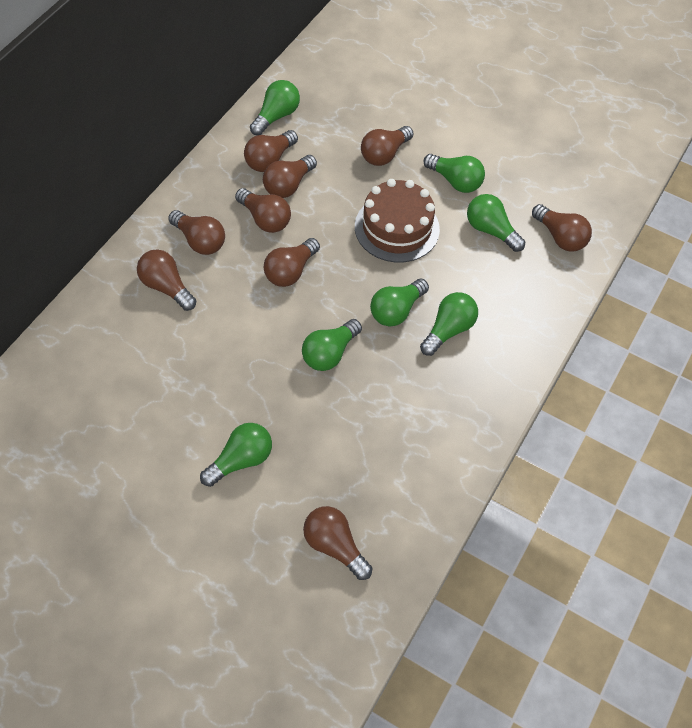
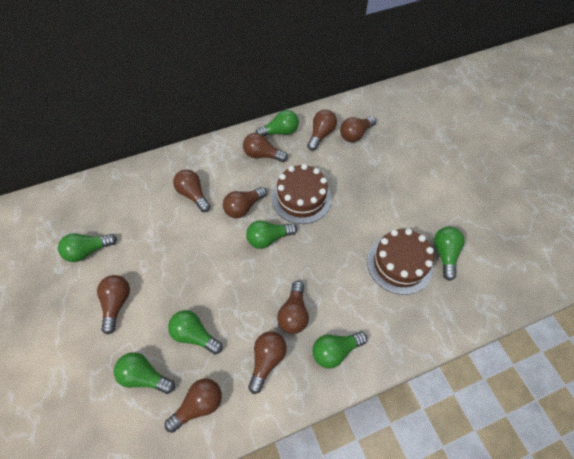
brown cake: 1 -> 2

